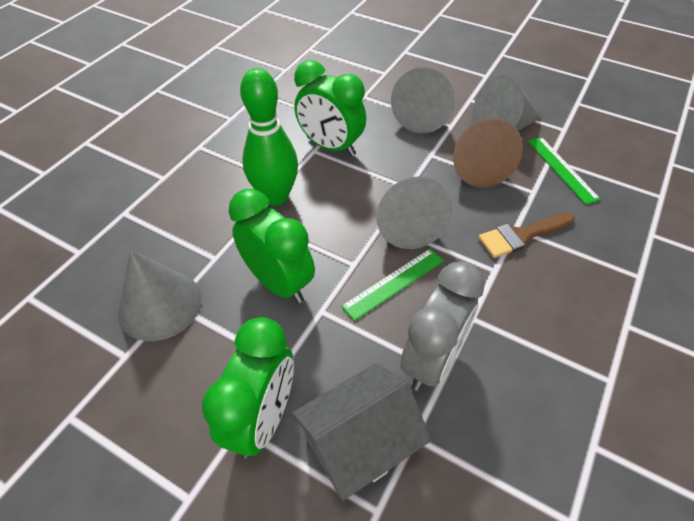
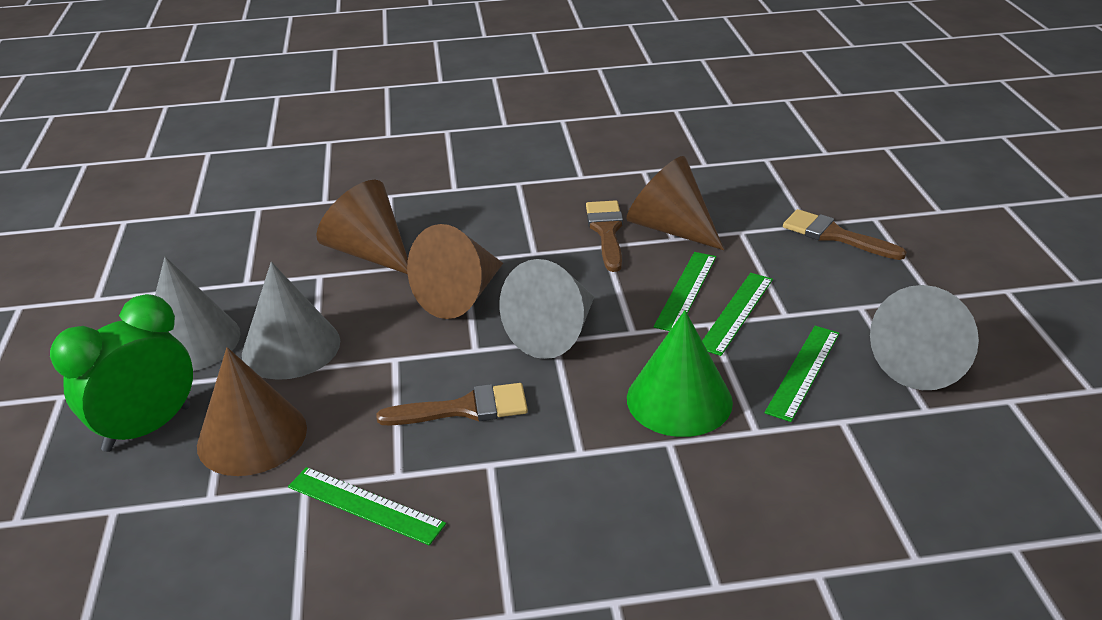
brown brush: 1 -> 3
brown cone: 1 -> 4
green bowling pin: 1 -> 0
green clock: 3 -> 1
green cone: 0 -> 1
green ruler: 2 -> 4
grey clock: 1 -> 0
grey house: 1 -> 0

